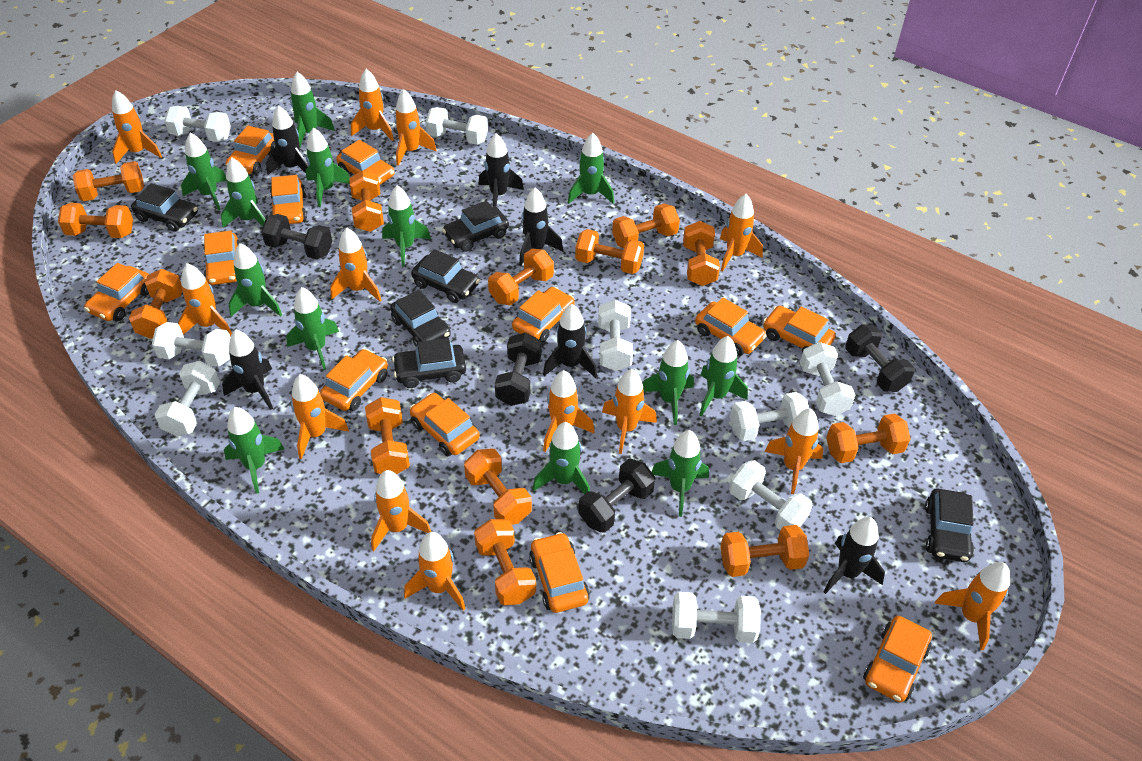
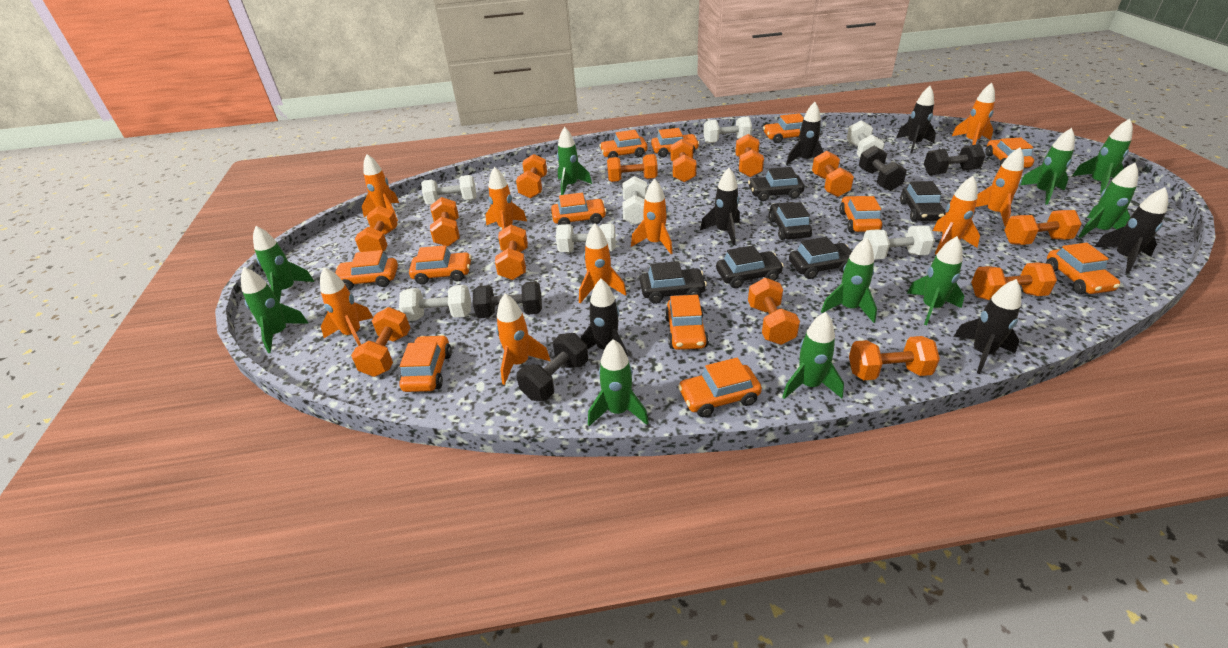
green rocket: 13 -> 10
orange rocket: 13 -> 9
white dumbbell: 9 -> 7

